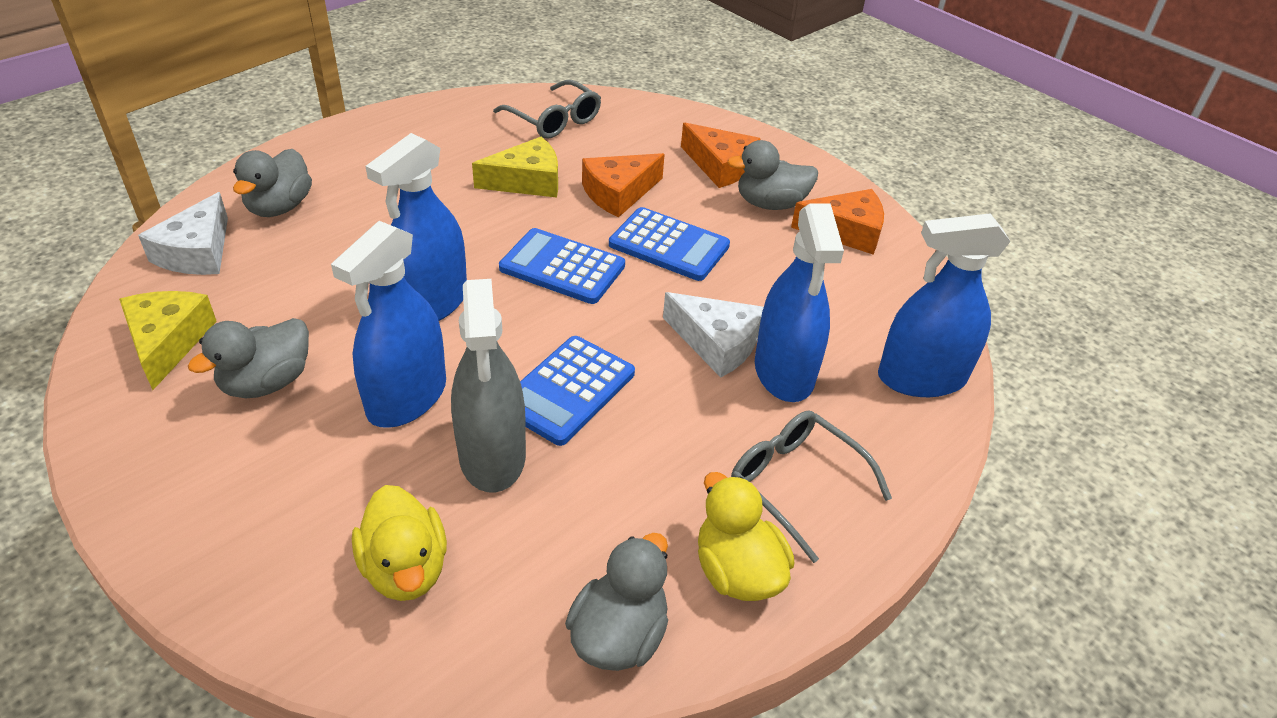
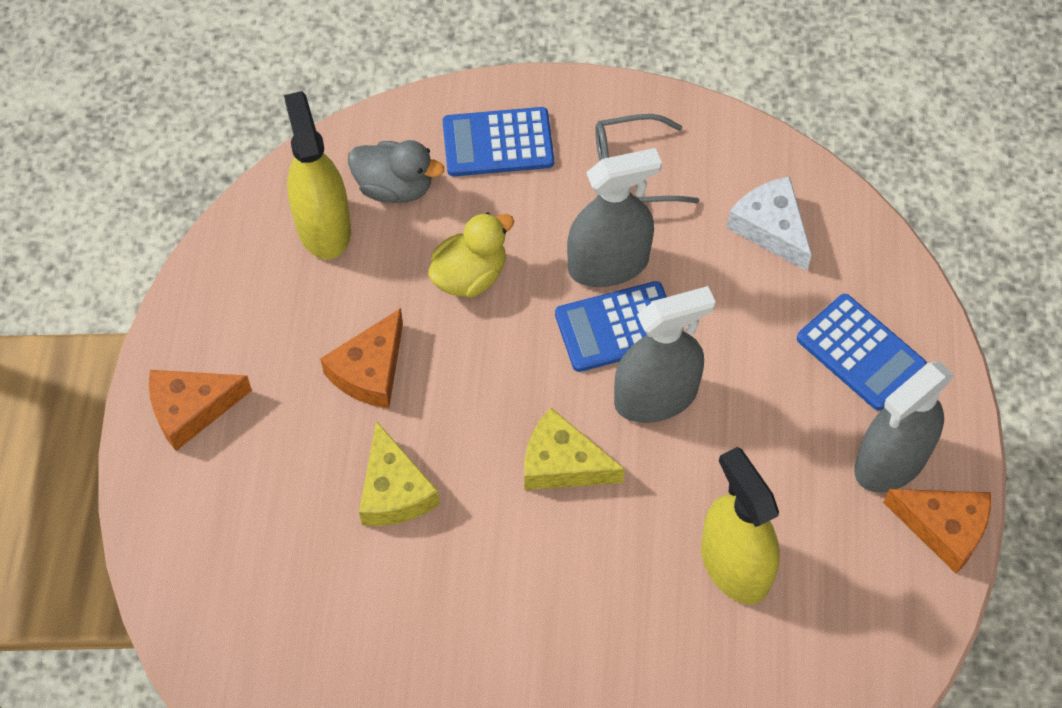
blue spray bottle: 4 -> 0
grey duck: 4 -> 1
grey glasses: 2 -> 1
grey spray bottle: 1 -> 3
white cheese: 2 -> 1
yellow duck: 2 -> 1
yellow spray bottle: 0 -> 2

